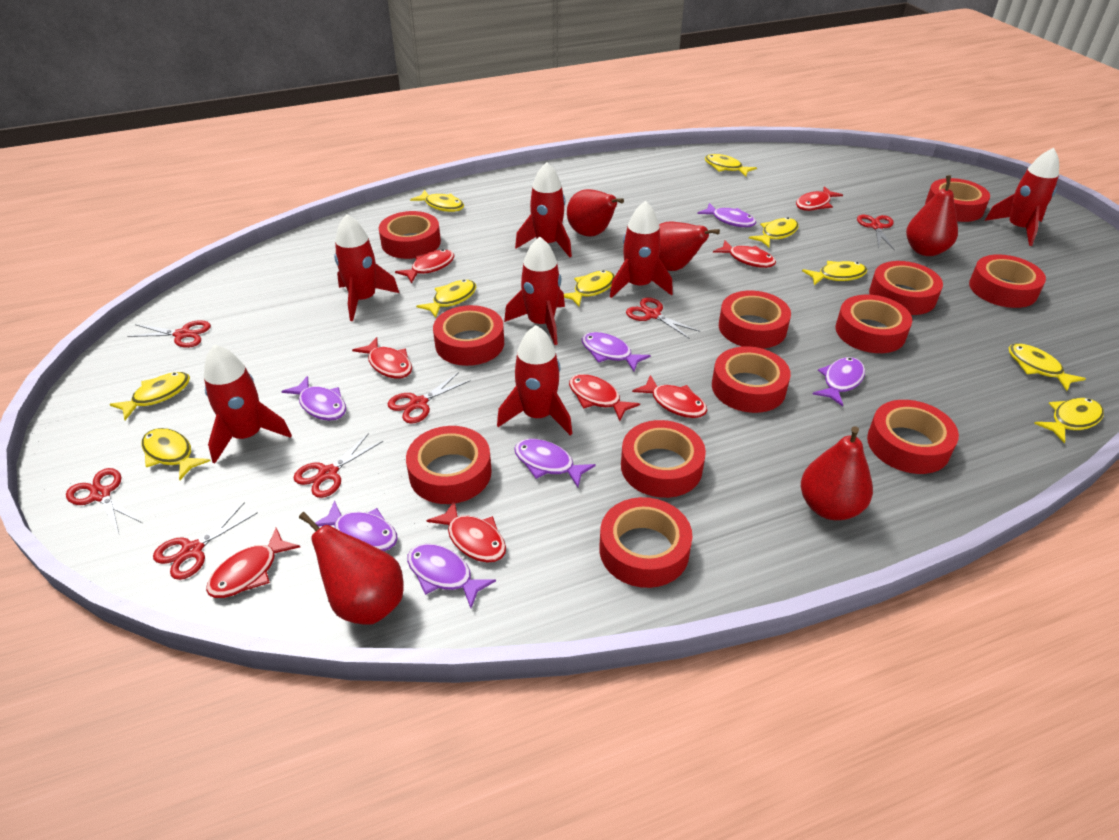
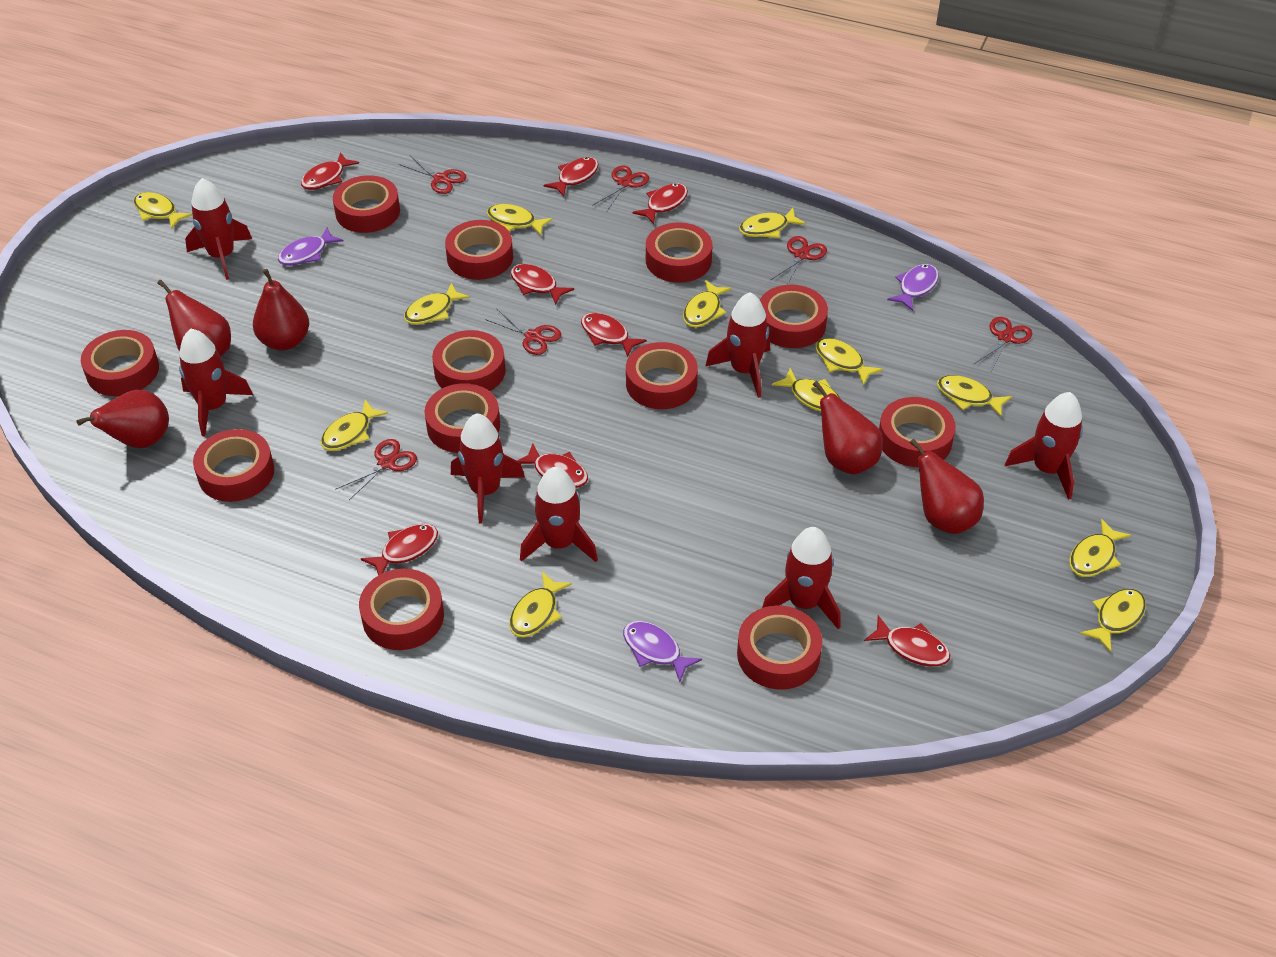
purple fish: 7 -> 3
red scissors: 7 -> 6
yellow fish: 10 -> 12

